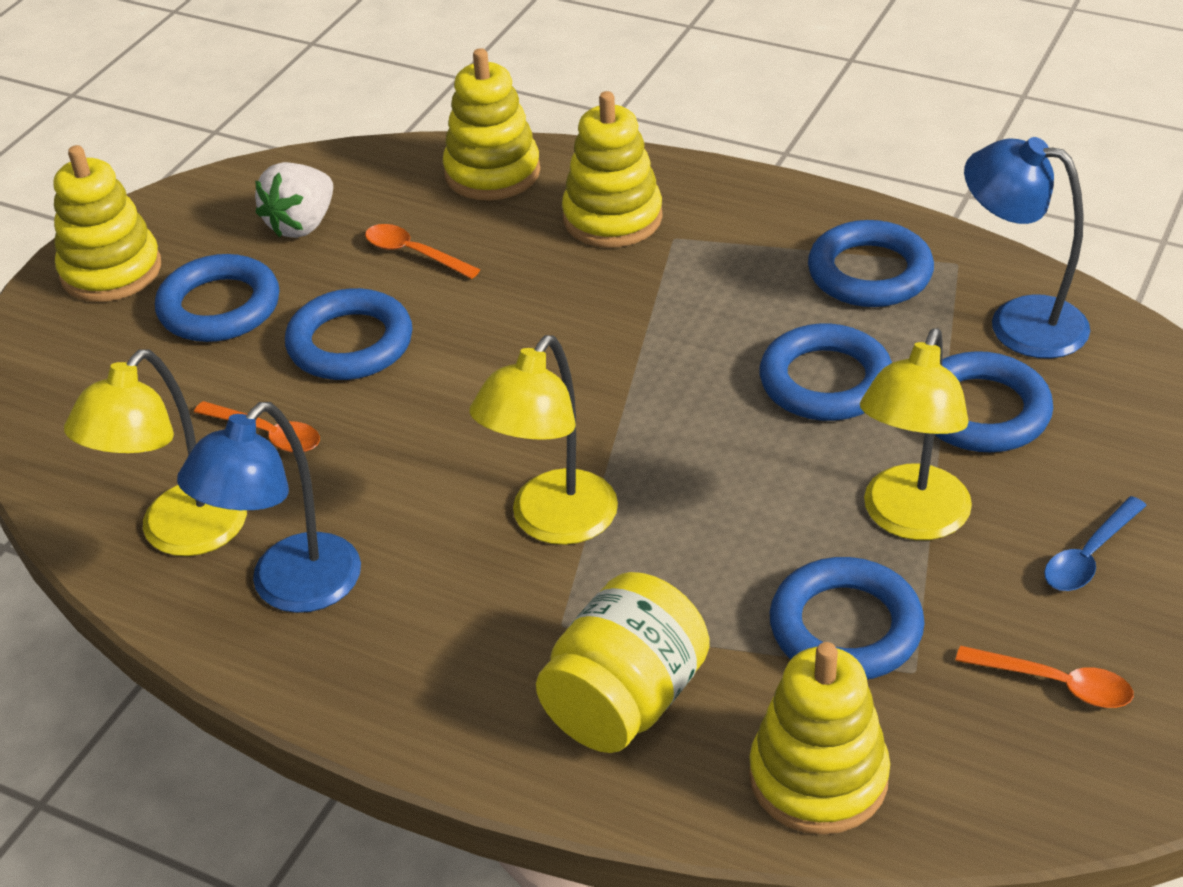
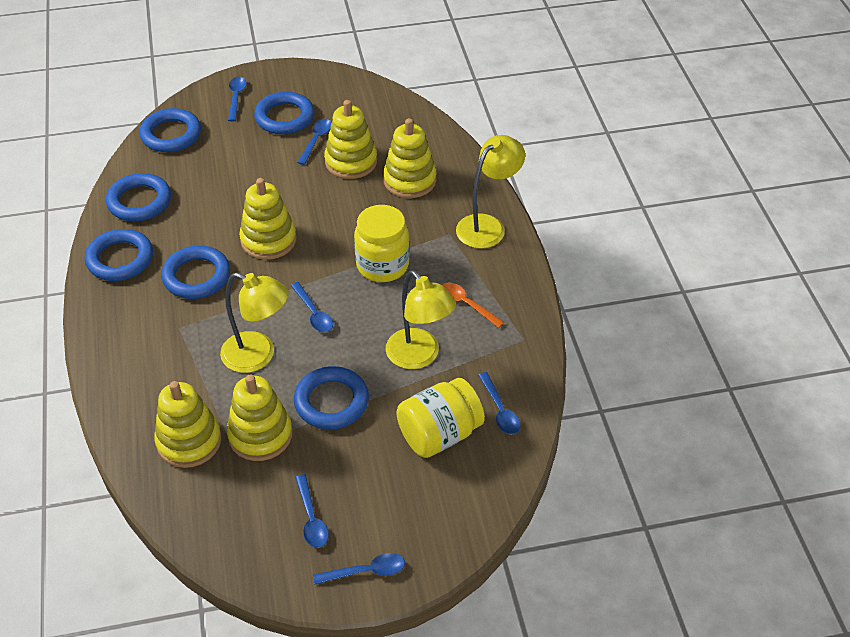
blue lamp: 2 -> 0
blue spoon: 1 -> 6
orange spoon: 3 -> 1
white strawberry: 1 -> 0
yellow jar: 1 -> 2
yellow stacking toy: 4 -> 5

